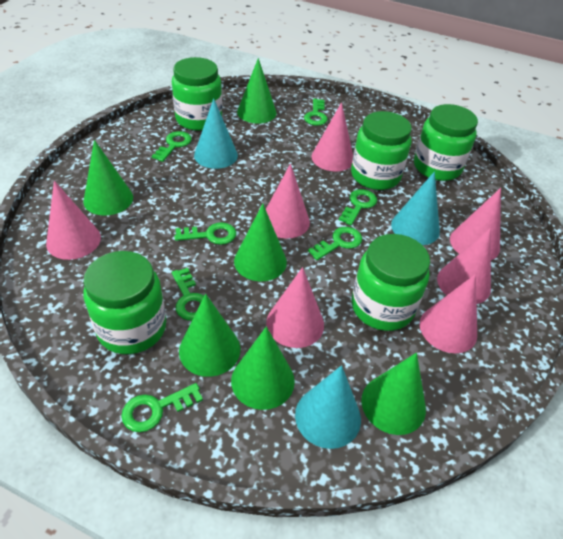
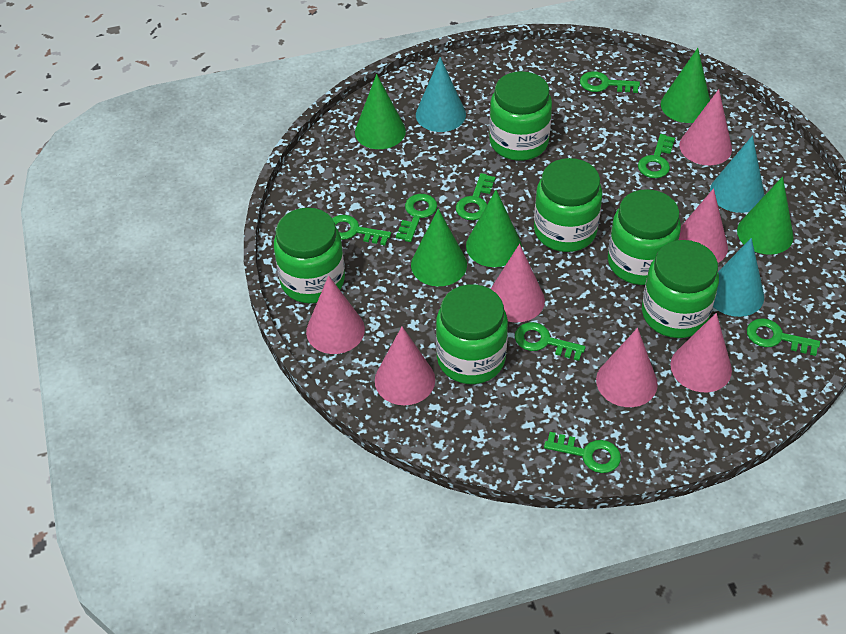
green cone: 6 -> 5
green jar: 5 -> 6
green key: 7 -> 8

